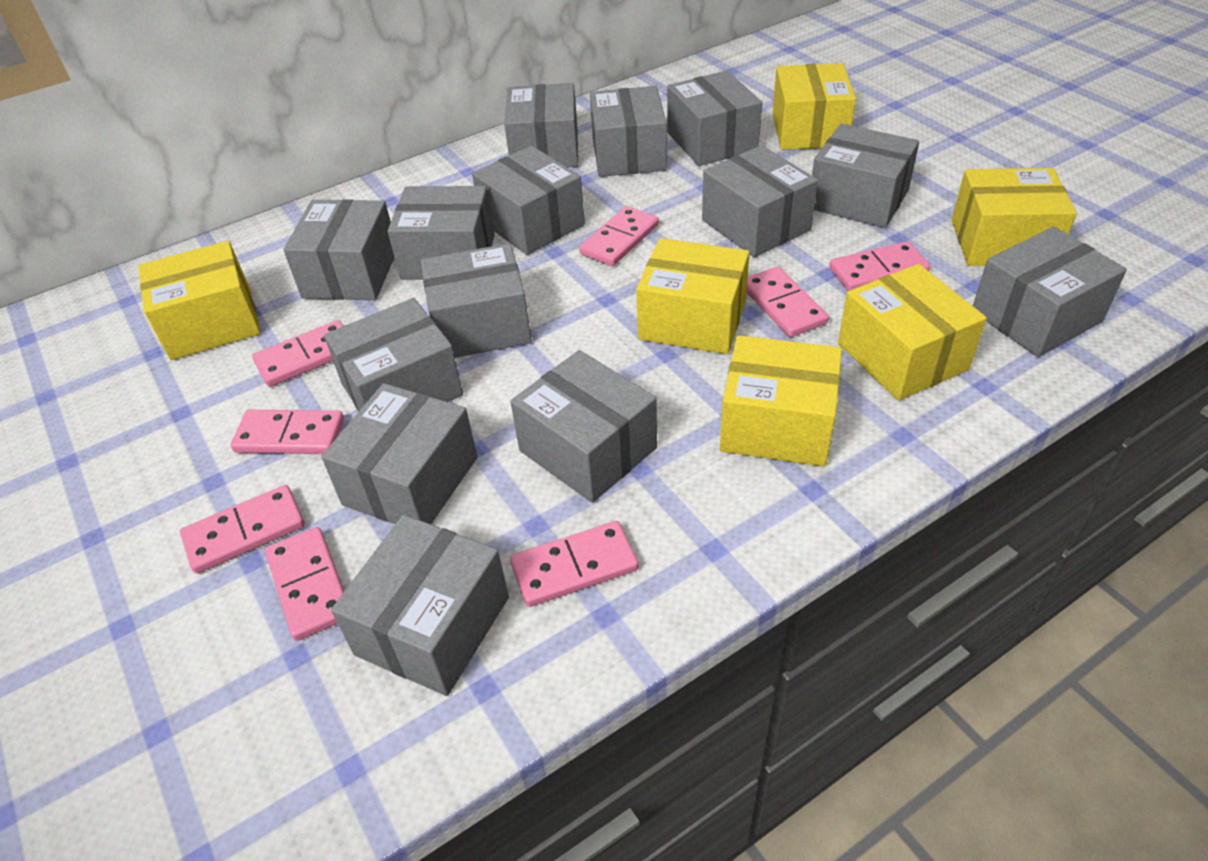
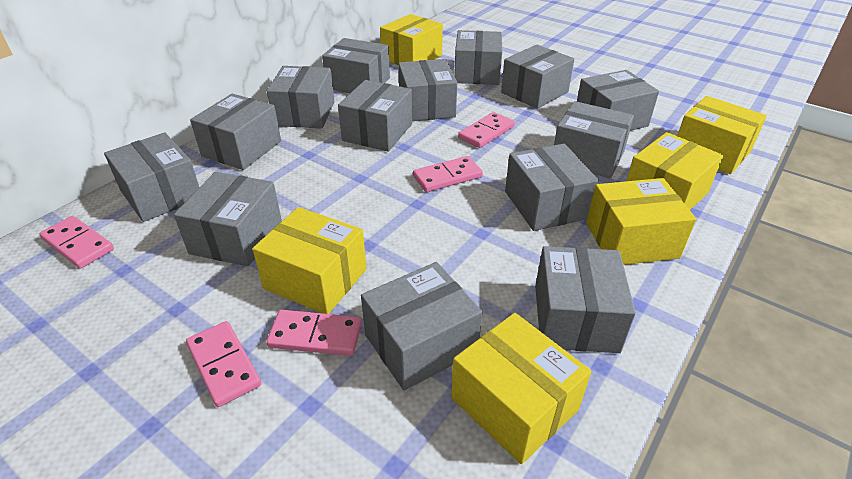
pink domino: 8 -> 5

